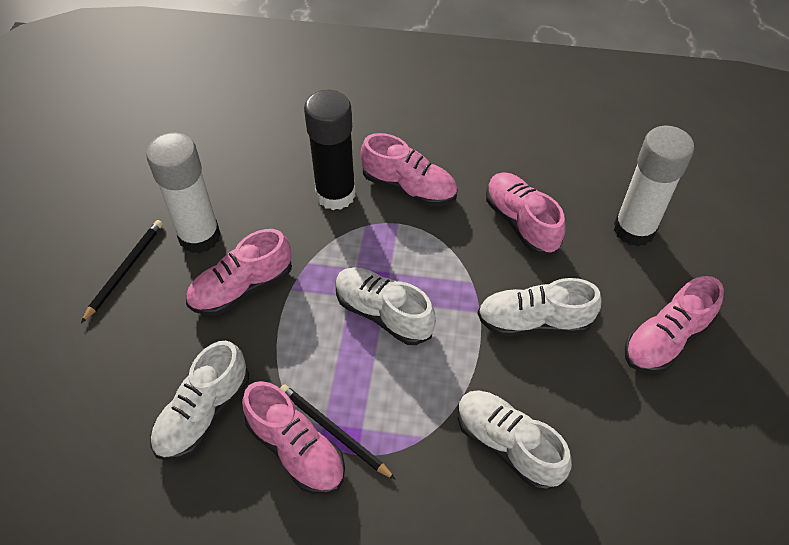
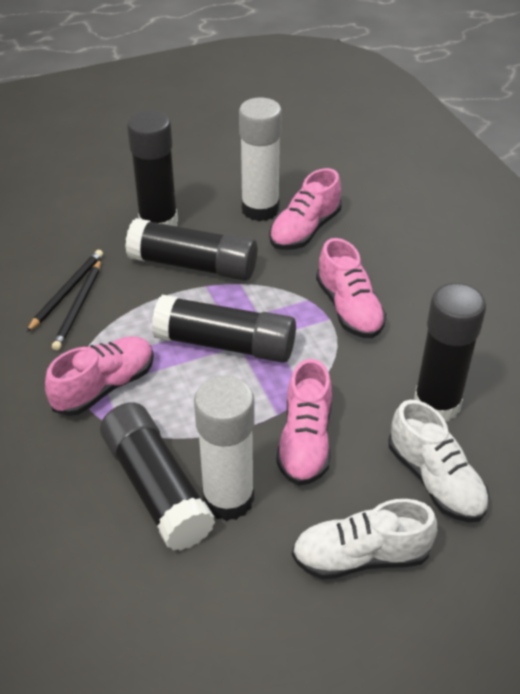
black glue stick: 1 -> 5
pink shoe: 5 -> 4
white shoe: 4 -> 2

